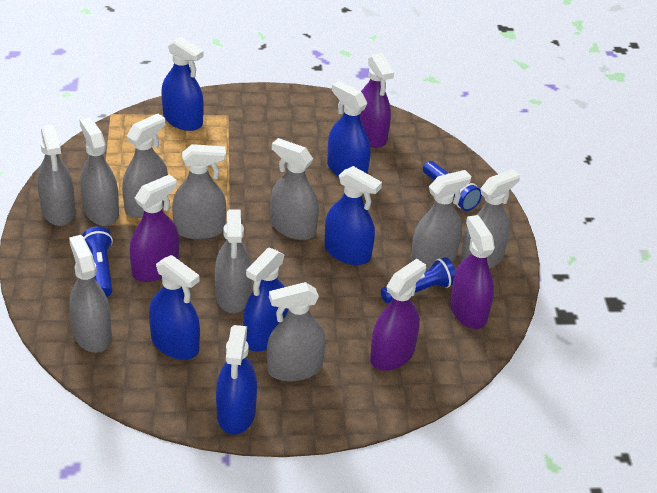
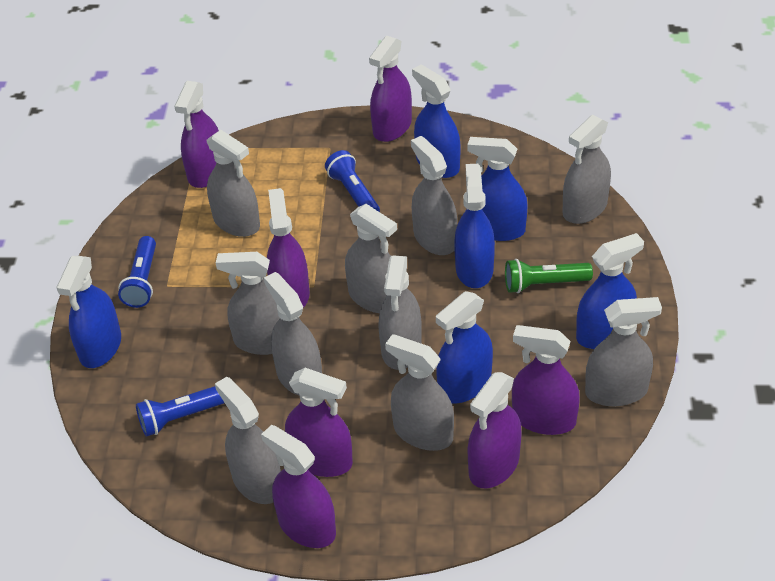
green flashlight: 0 -> 1
purple spray bottle: 4 -> 7

